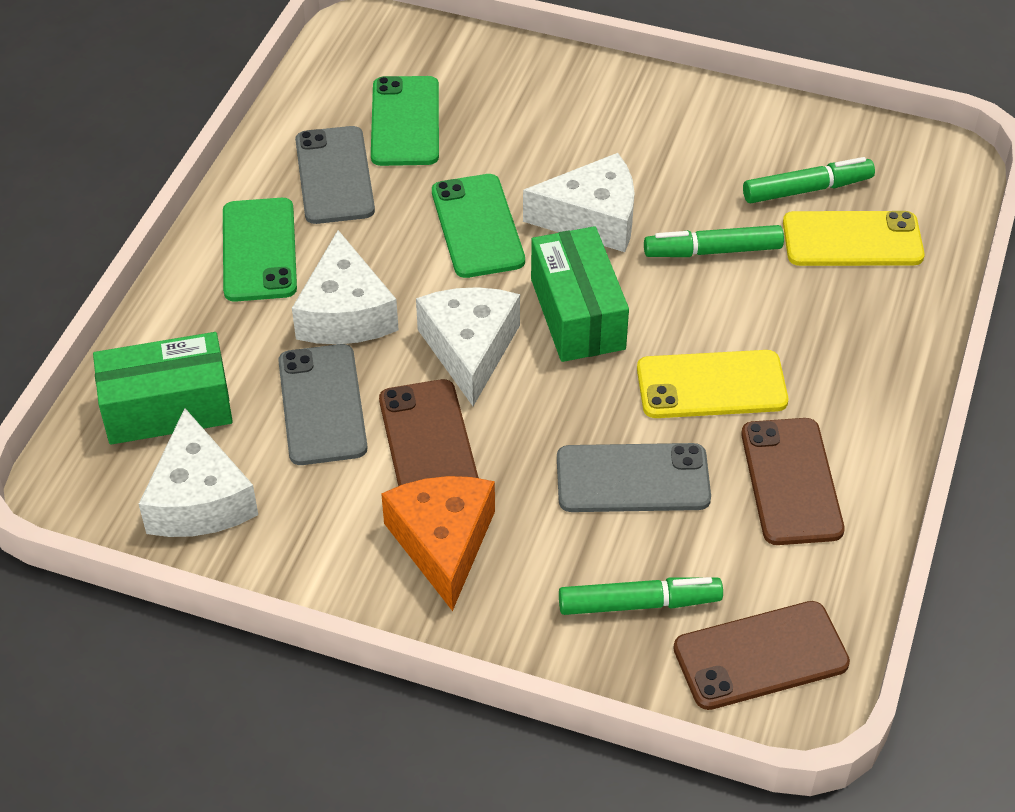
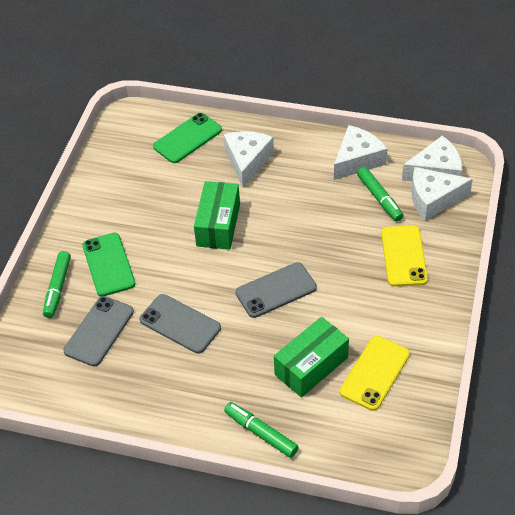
brown phone: 3 -> 0
green phone: 3 -> 2
orange cheese: 1 -> 0

